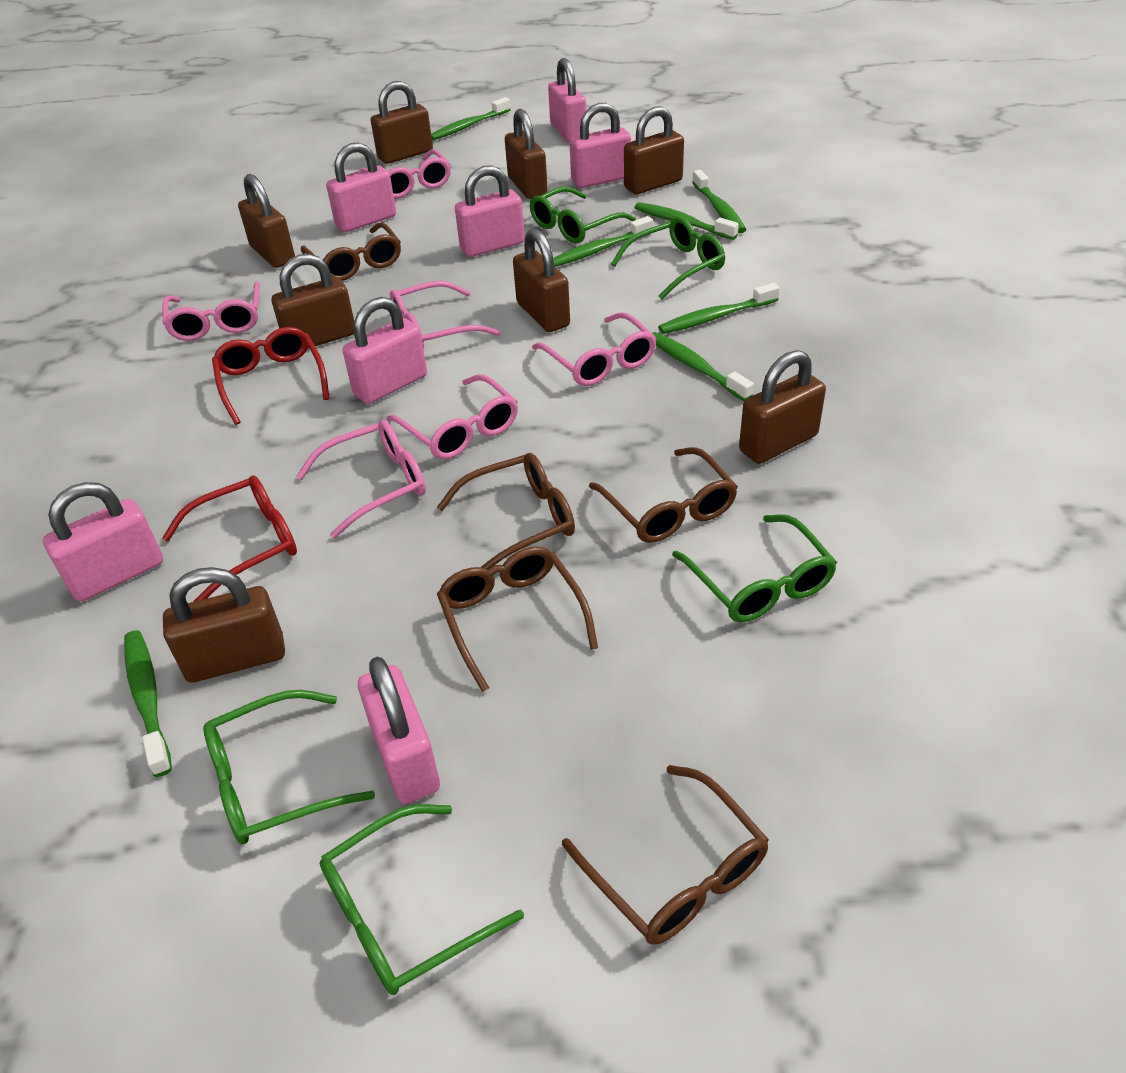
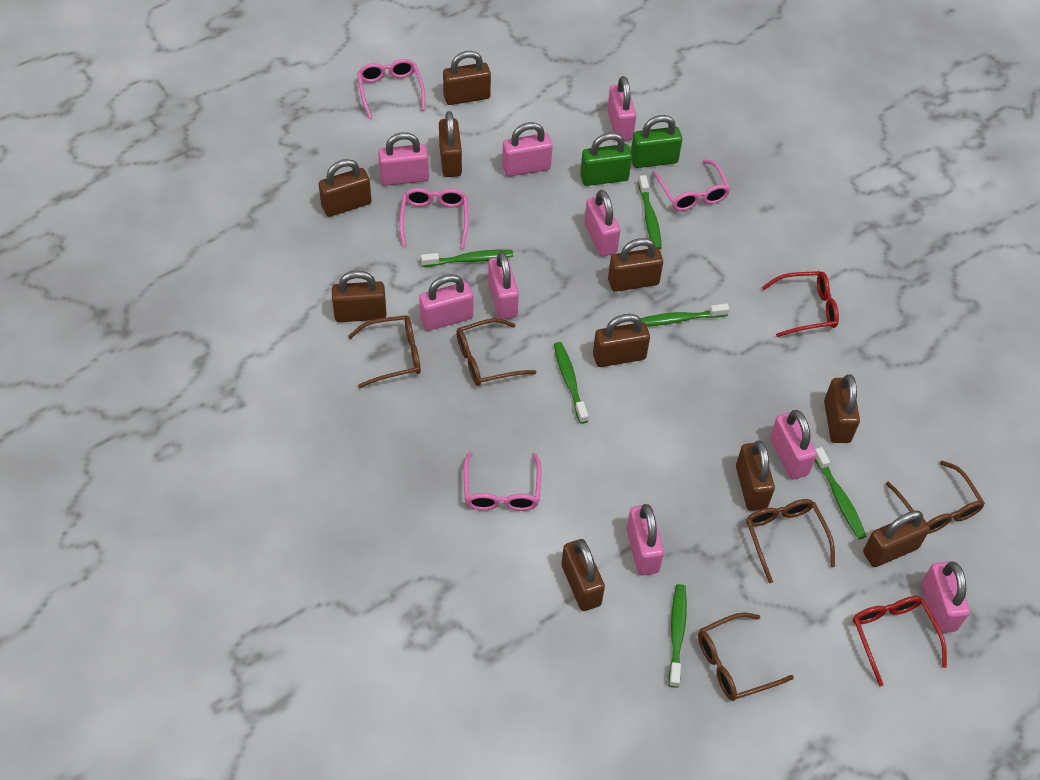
brown padlock: 8 -> 10
green glasses: 5 -> 0
green padlock: 0 -> 2
green toothbrush: 7 -> 6
pink glasses: 6 -> 4
pink padlock: 7 -> 9

